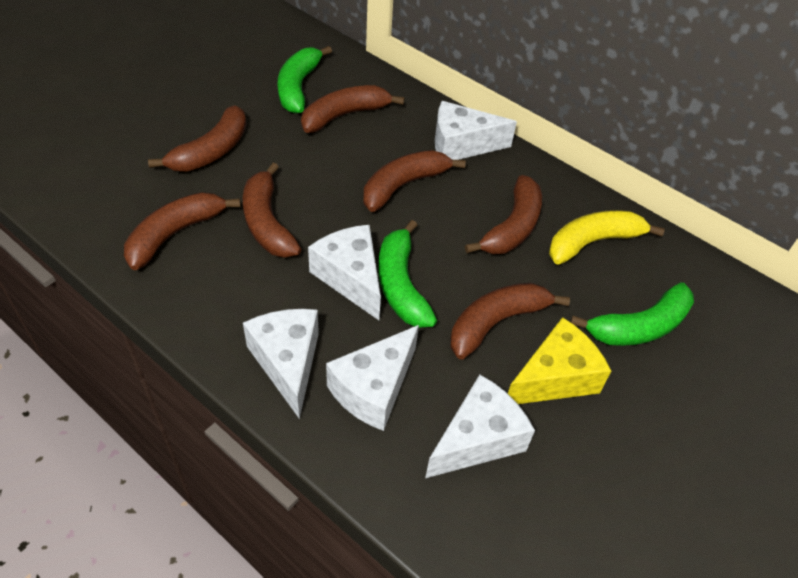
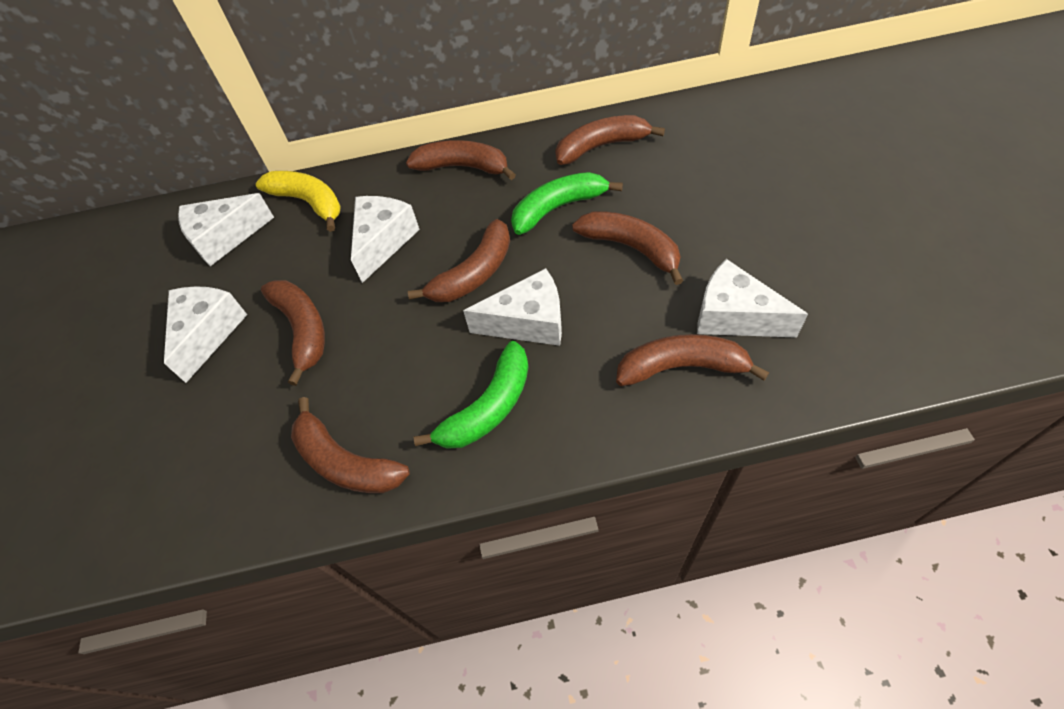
green banana: 3 -> 2
yellow cheese: 1 -> 0

